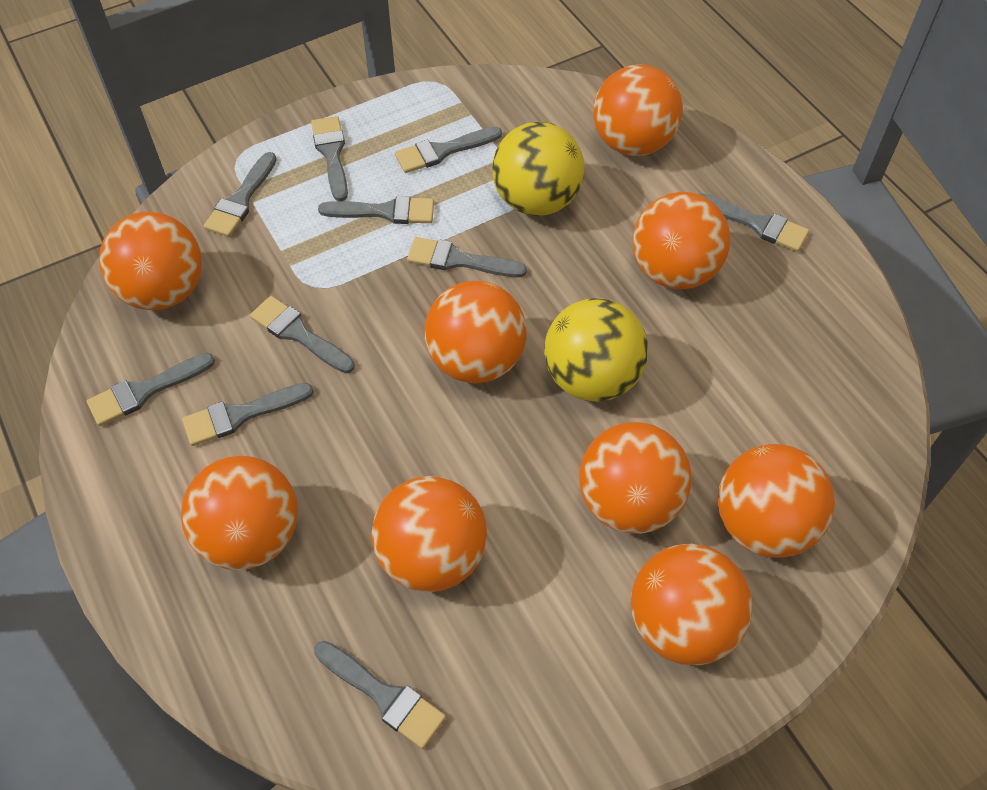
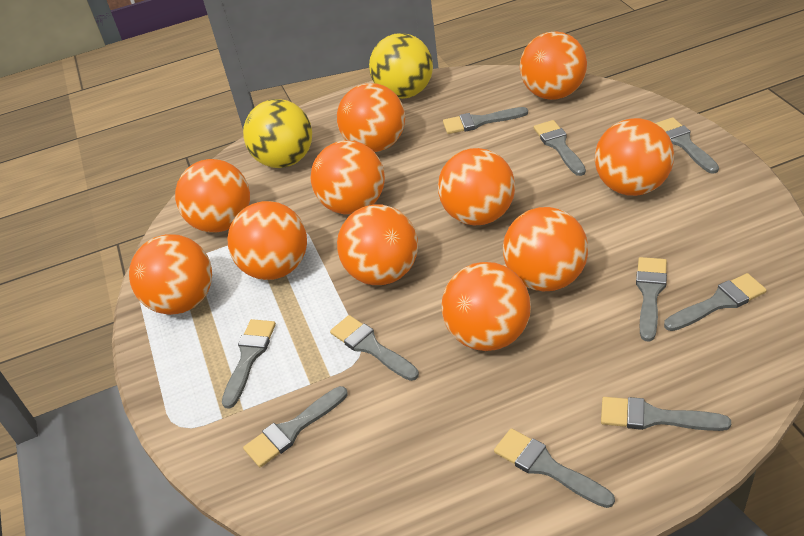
orange ball: 9 -> 11

